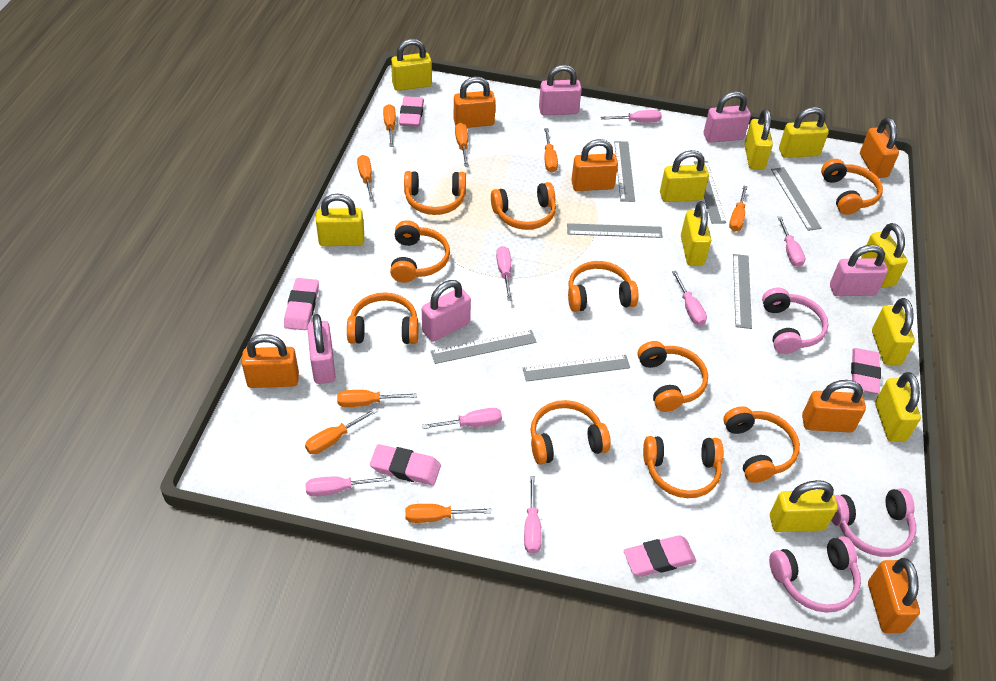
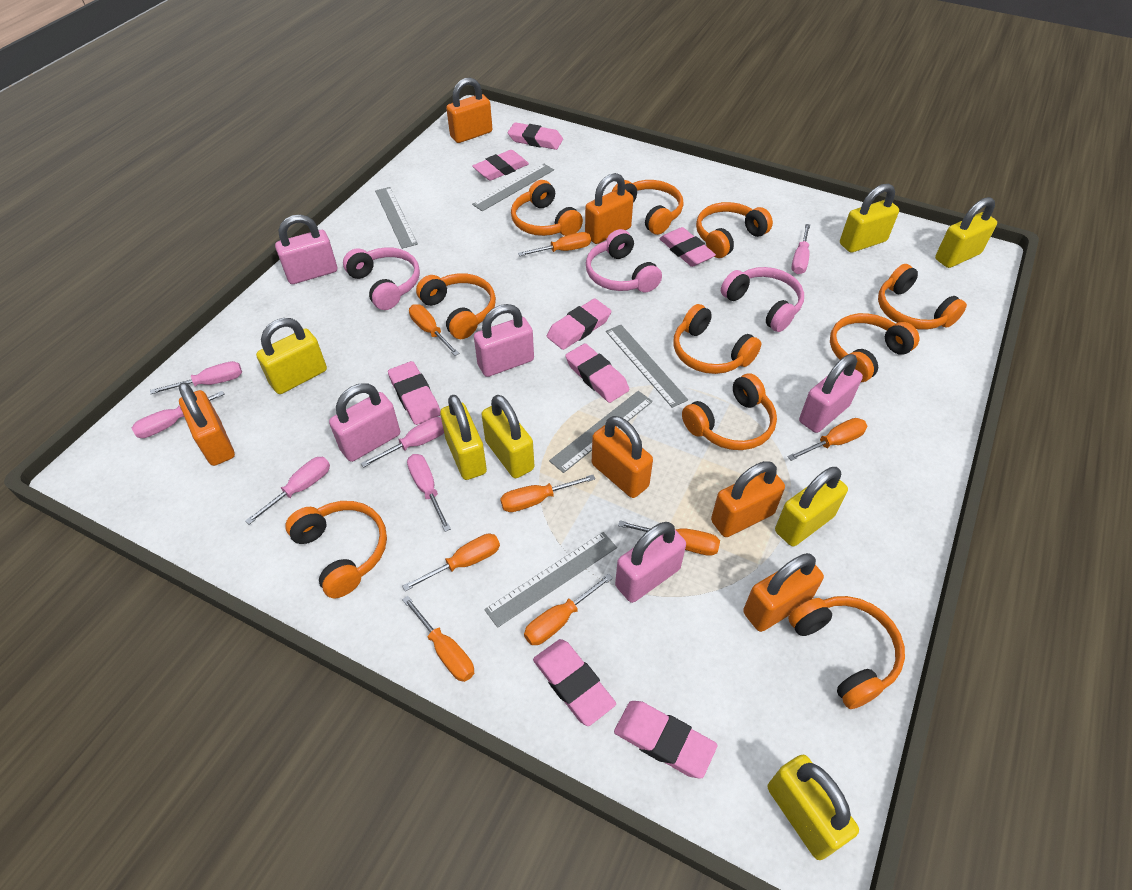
grey ruler: 7 -> 5
pink eraser: 5 -> 8
pink screwdriver: 7 -> 6
yellow padlock: 10 -> 7

